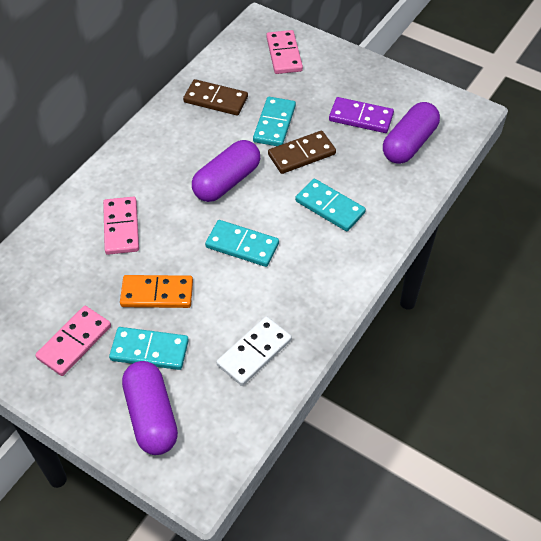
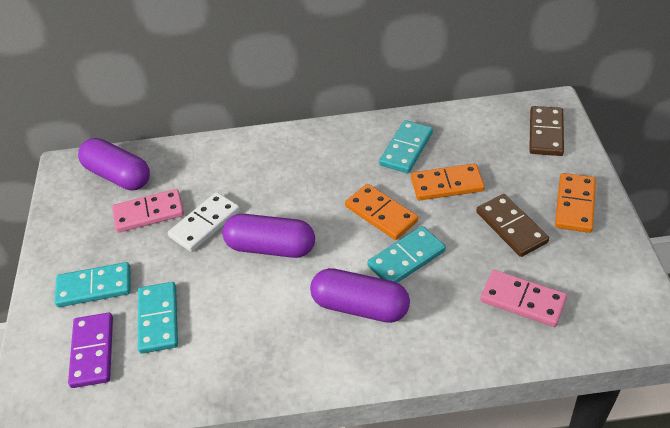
orange domino: 1 -> 3
pink domino: 3 -> 2

